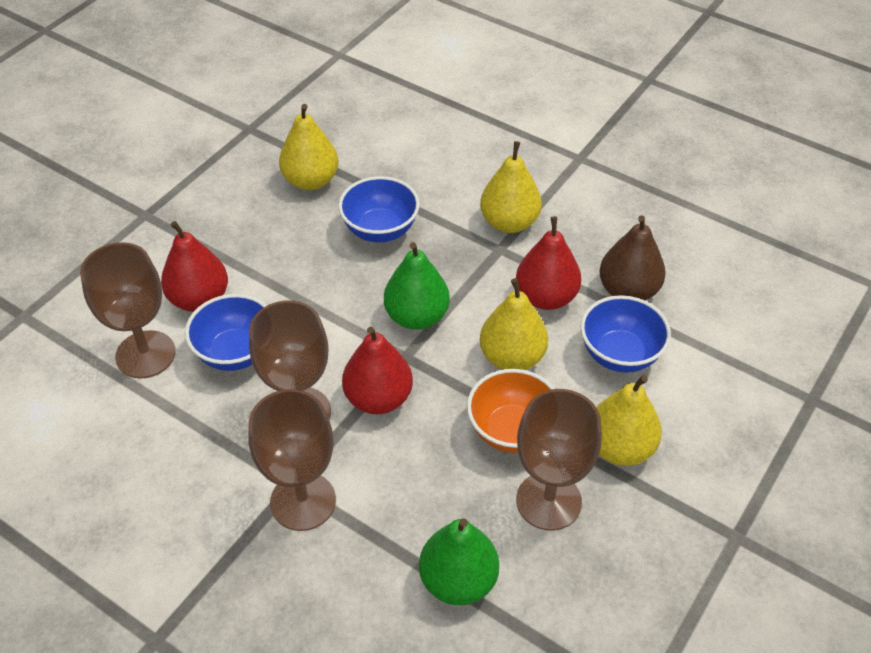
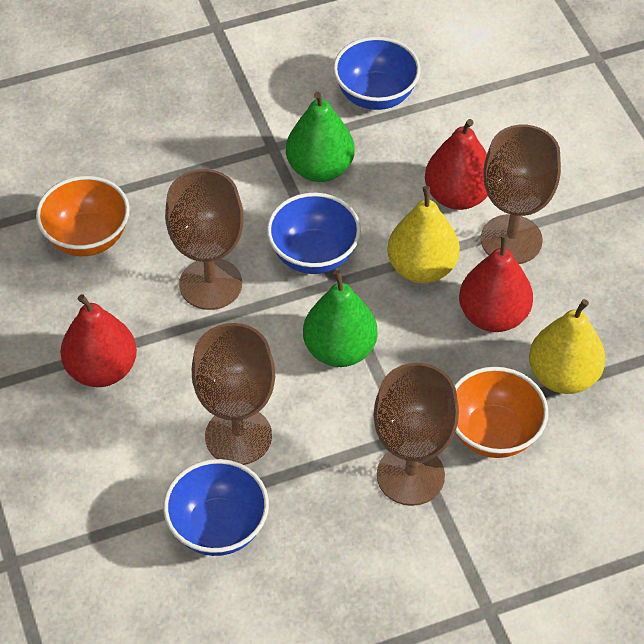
brown pear: 1 -> 0
orange bowl: 1 -> 2
yellow pear: 4 -> 2

